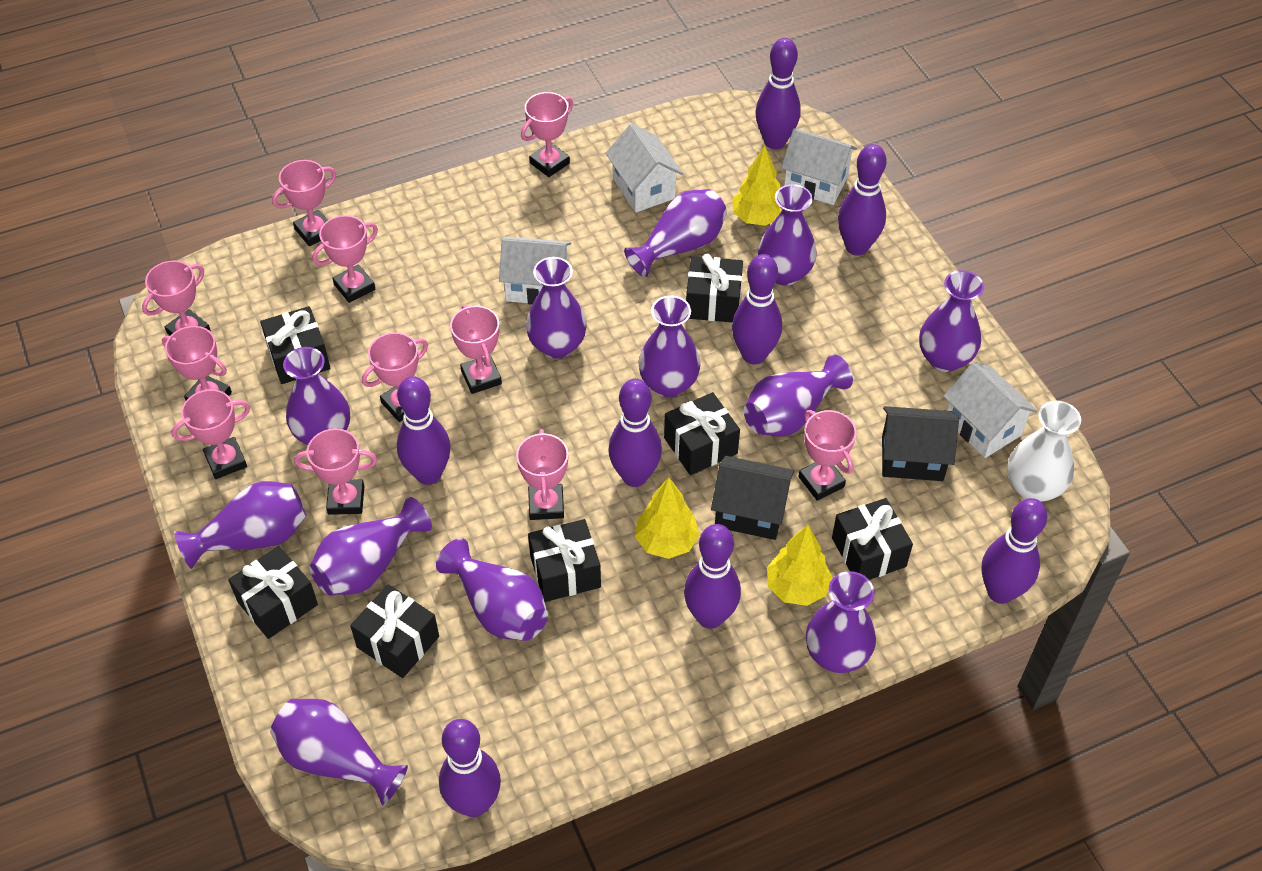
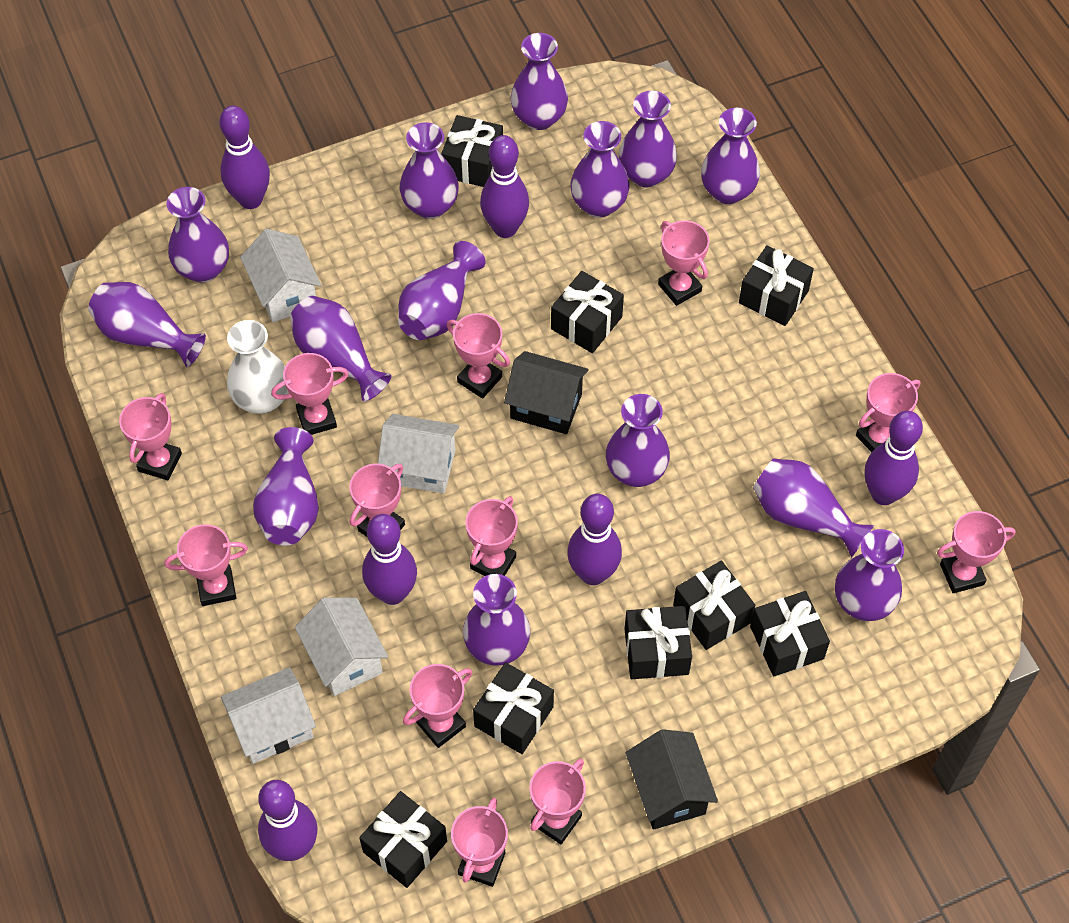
black gift: 7 -> 8
pink trophy: 11 -> 12
purple bowling pin: 8 -> 6
purple vase: 12 -> 14
yellow tree: 3 -> 0

